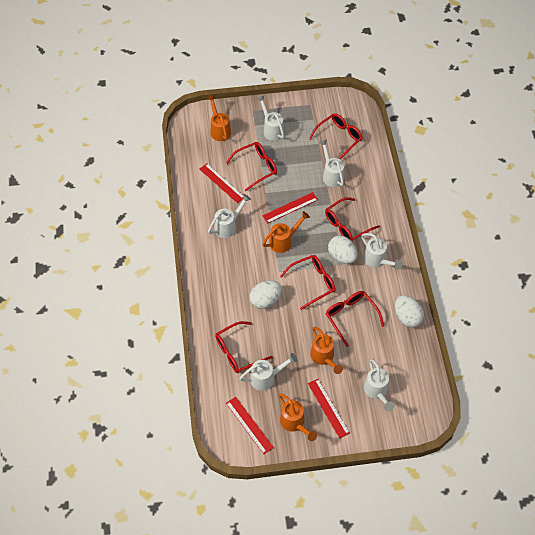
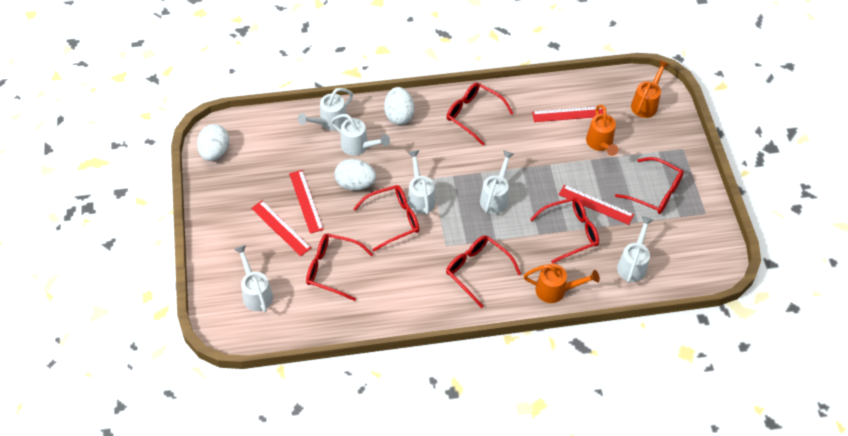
orange watering can: 4 -> 3

